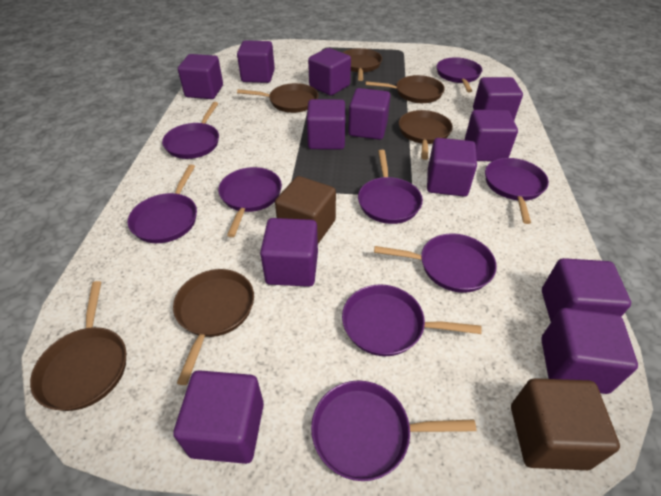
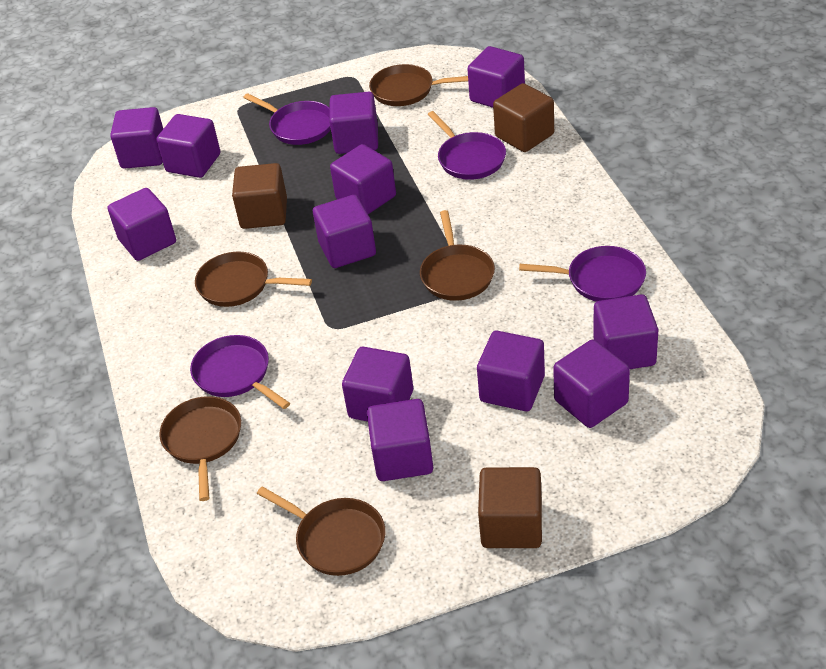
brown cube: 2 -> 3
brown pan: 6 -> 5
purple pan: 9 -> 4

